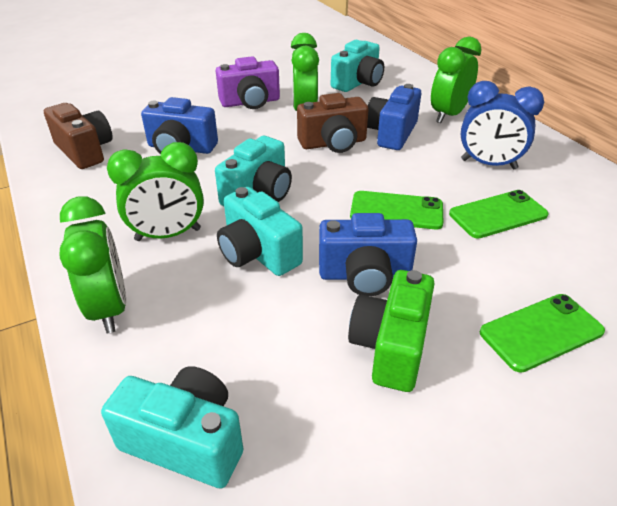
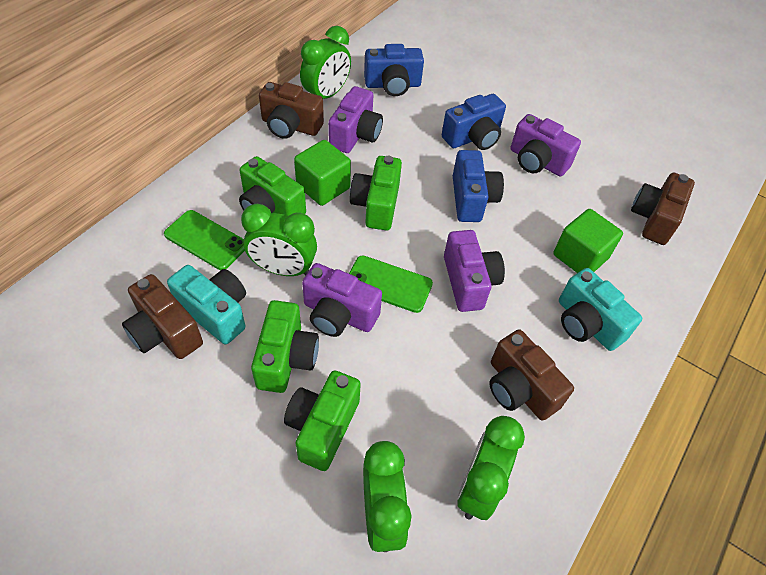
blue clock: 1 -> 0
brown camera: 2 -> 4
green camera: 1 -> 4
green cube: 0 -> 2
green phone: 3 -> 2
purple camera: 1 -> 4
turquoise camera: 4 -> 2

